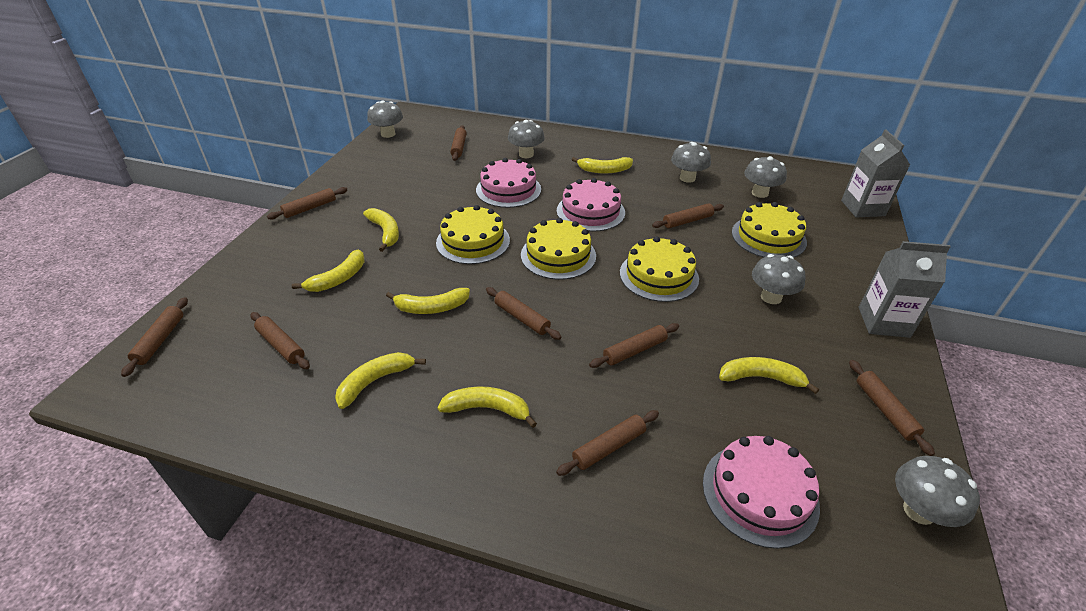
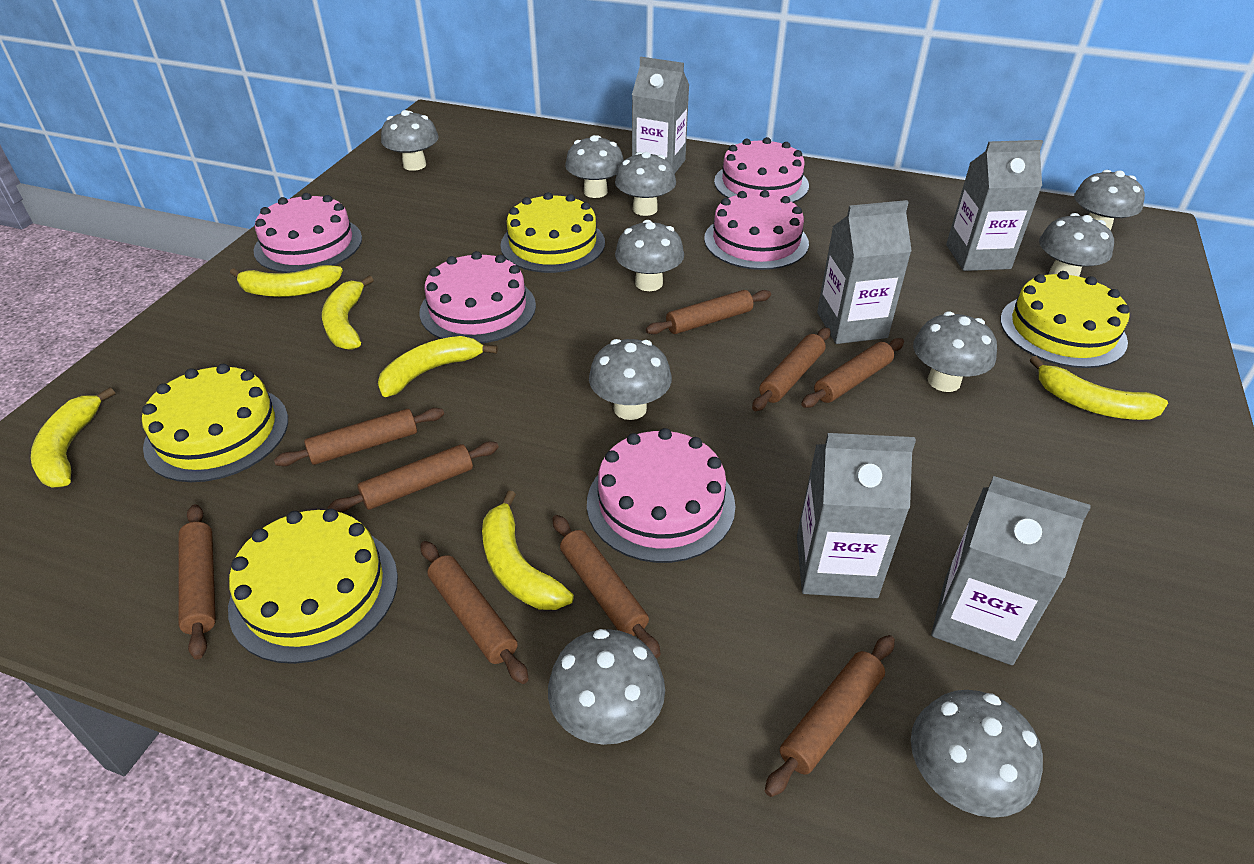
grey carton: 2 -> 5
grey mushroom: 6 -> 10
pink cake: 3 -> 5
yellow banana: 7 -> 6

